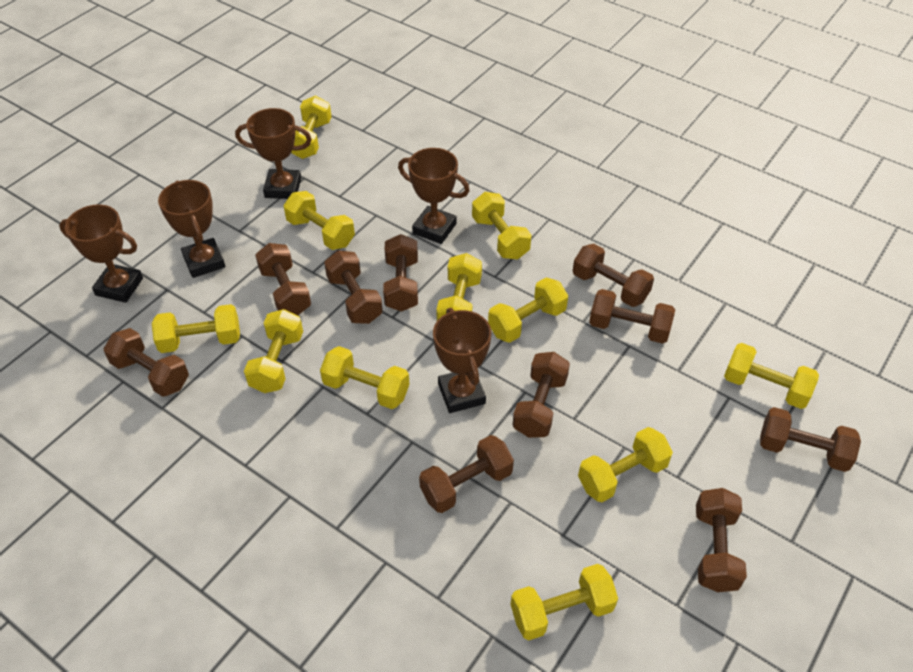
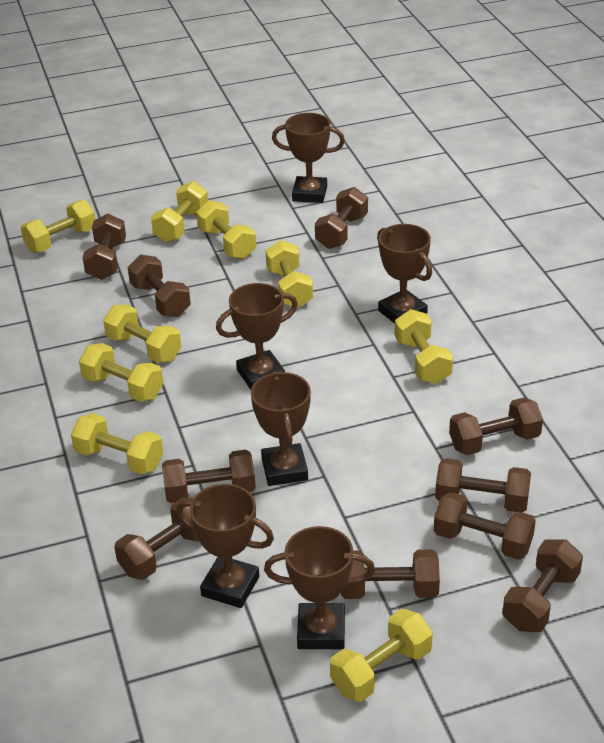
brown trophy: 5 -> 6
yellow dumbbell: 11 -> 9

